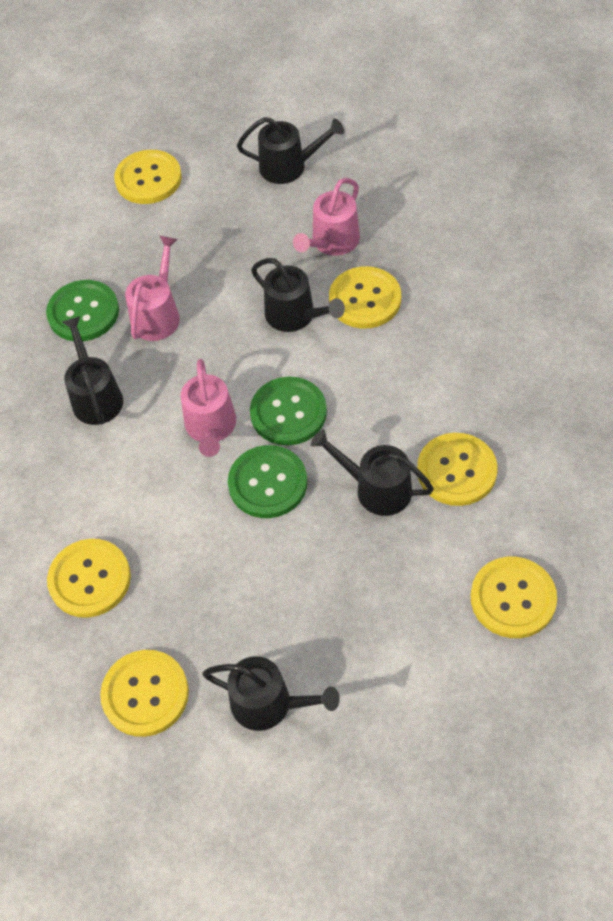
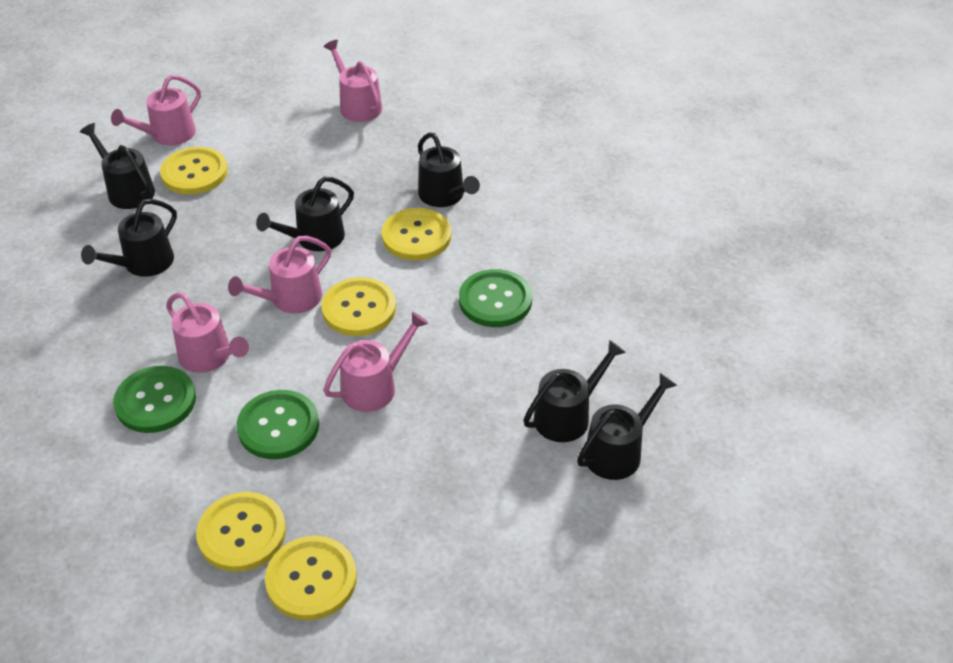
black watering can: 5 -> 6
pink watering can: 3 -> 5
yellow button: 6 -> 5

